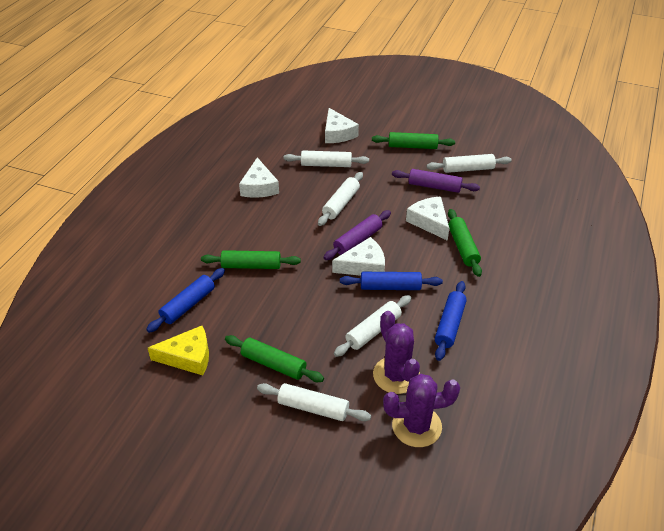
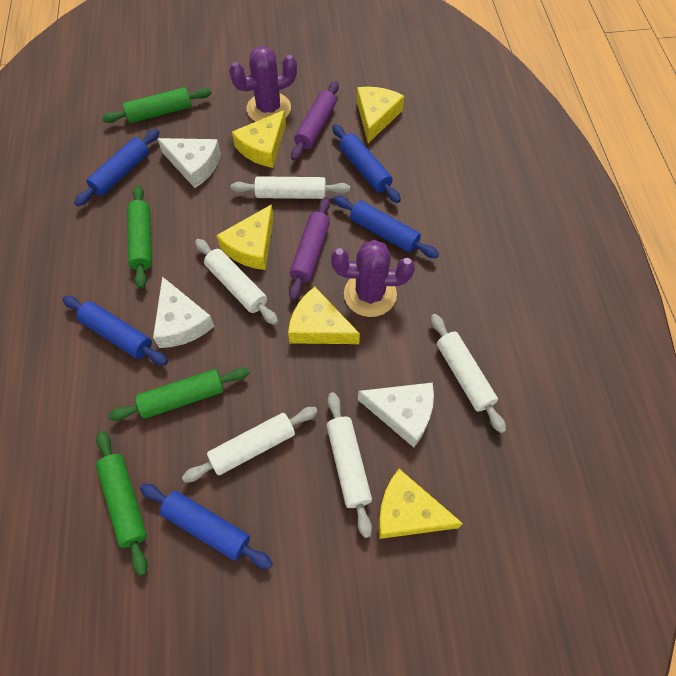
blue rolling pin: 3 -> 5
white cheese: 4 -> 3
yellow cheese: 1 -> 5

